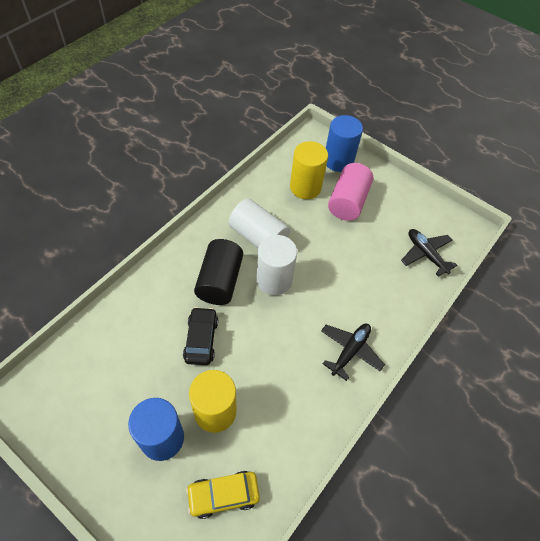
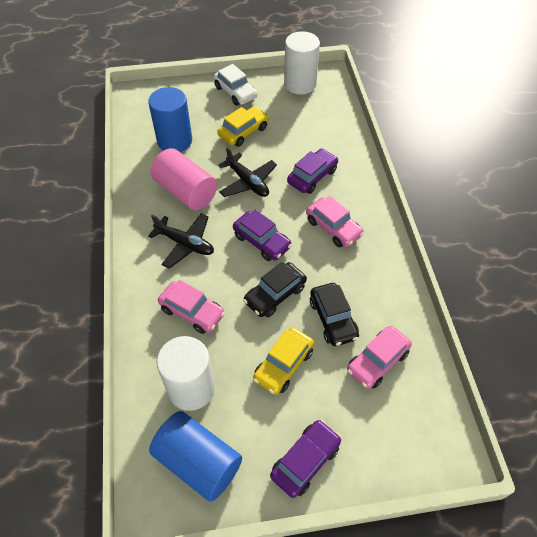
black car: 1 -> 2
black cylinder: 1 -> 0
pink car: 0 -> 3
purple car: 0 -> 3
white car: 0 -> 1
yellow car: 1 -> 2
yellow cylinder: 2 -> 0

